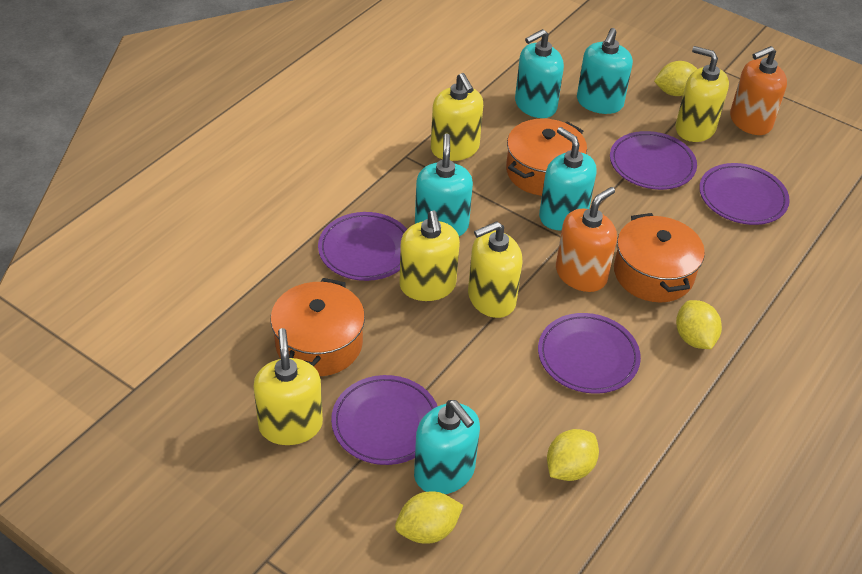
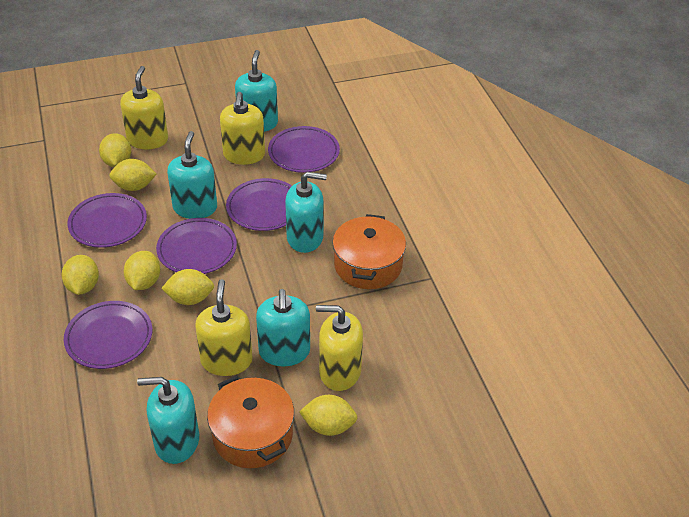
orange pot: 3 -> 2
orange soap dispenser: 2 -> 0
yellow lemon: 4 -> 6
yellow soap dispenser: 5 -> 4

